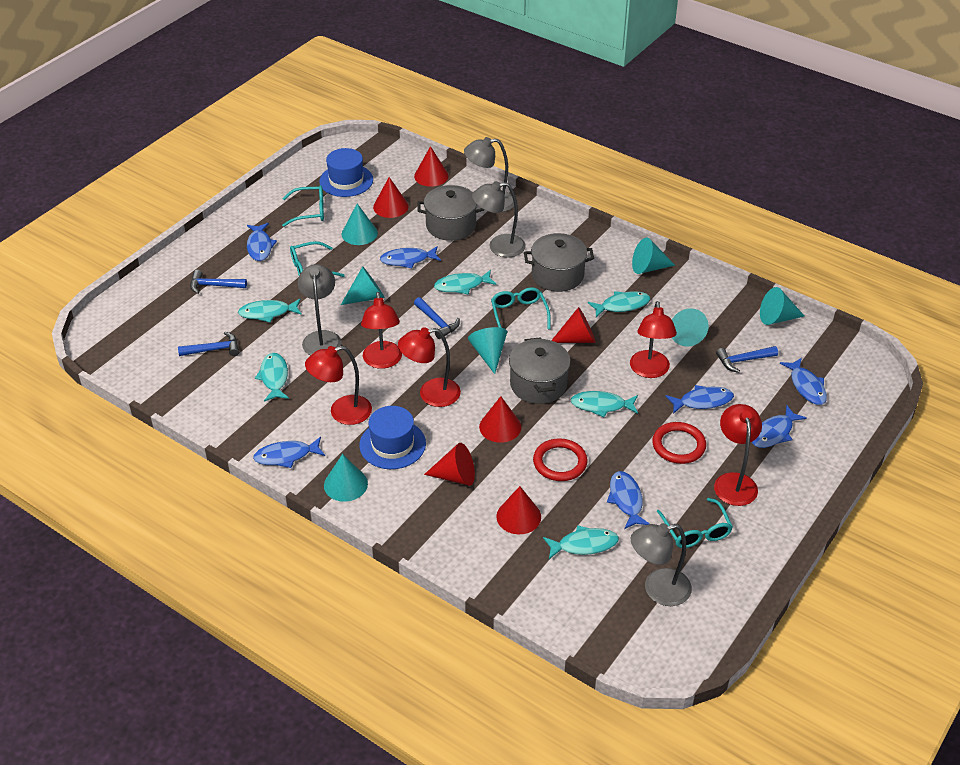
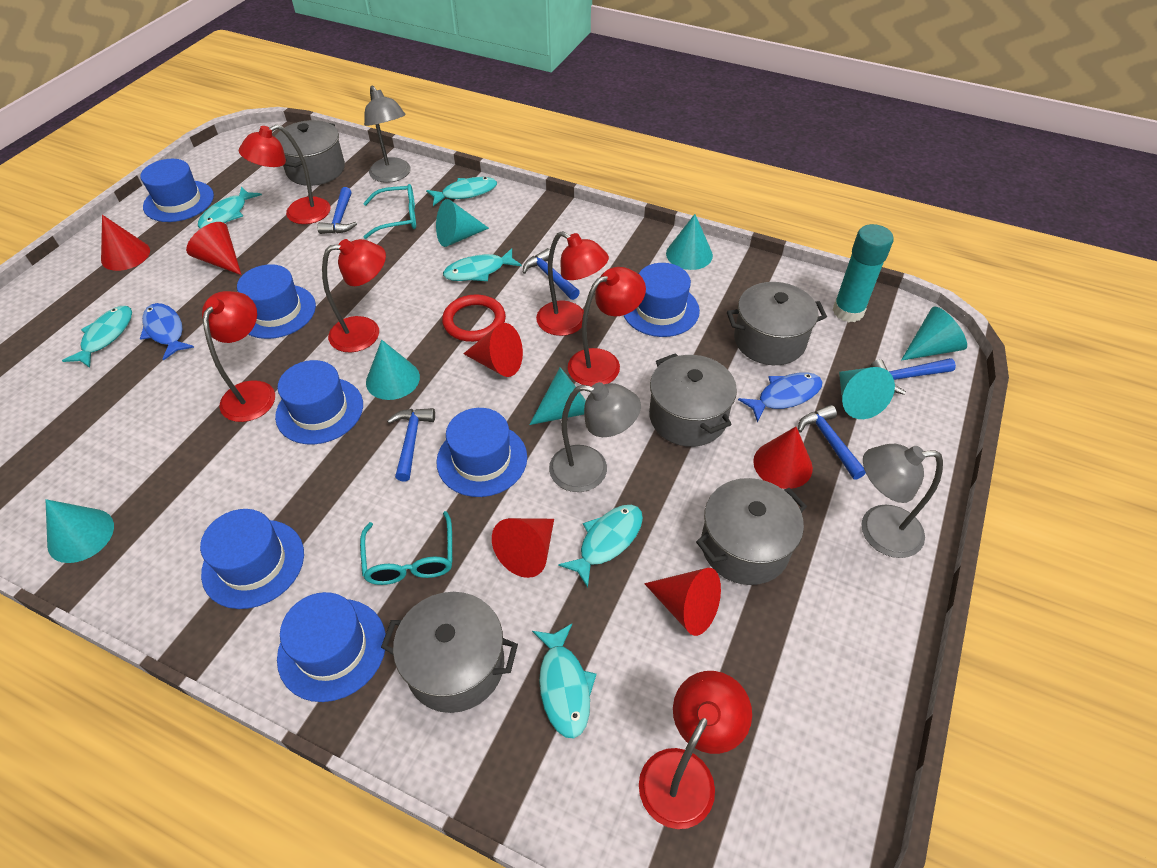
blue fish: 7 -> 2
blue hammer: 4 -> 5
blue hat: 2 -> 7
grey lamp: 4 -> 3
grey pot: 3 -> 5
red lamp: 5 -> 6
red ring: 2 -> 1
turquoise glasses: 4 -> 2
turquoise glue stick: 0 -> 1

